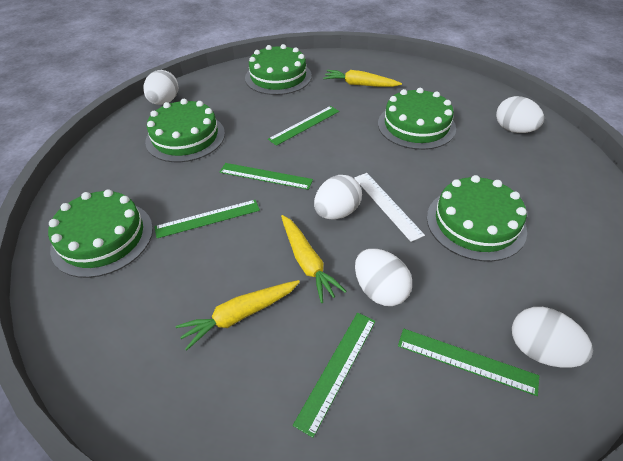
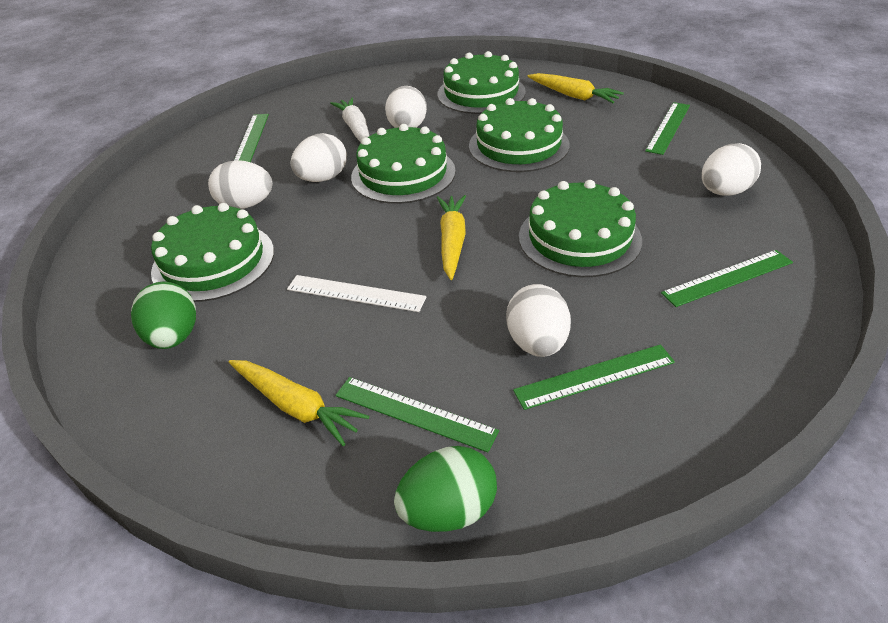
green egg: 0 -> 2
white carrot: 0 -> 1

